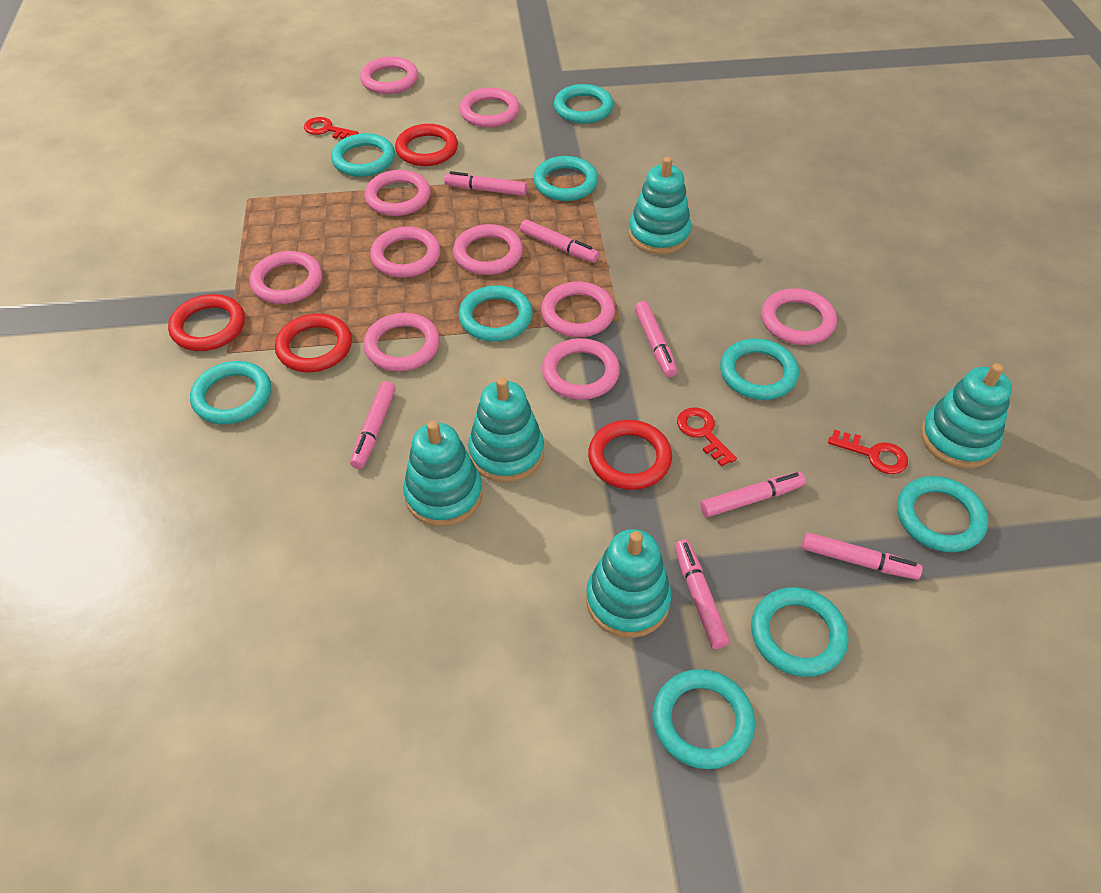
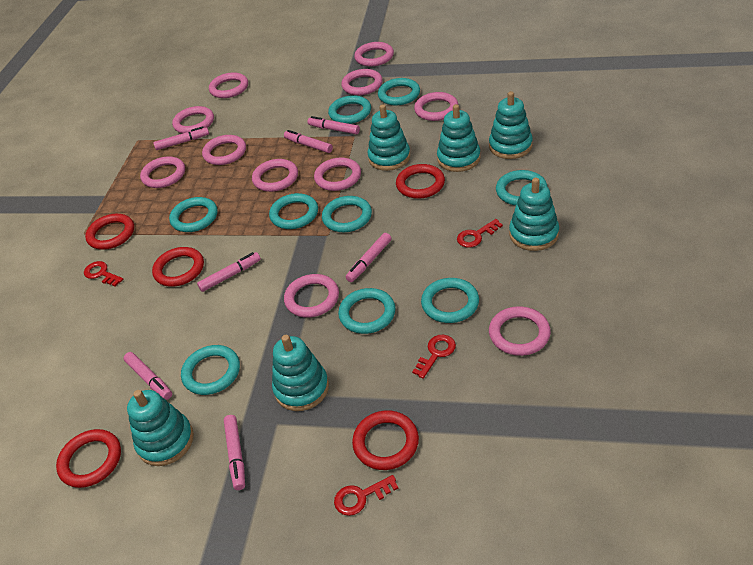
pink ring: 10 -> 11
red key: 3 -> 4
red ring: 4 -> 5
turquoise stacking toy: 5 -> 6

